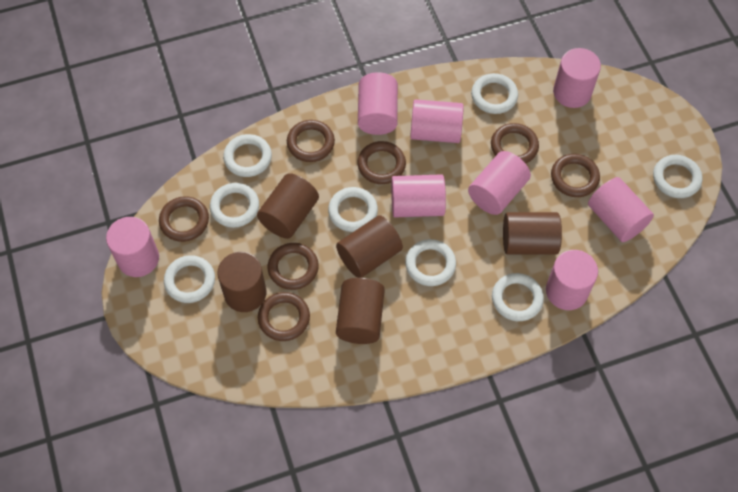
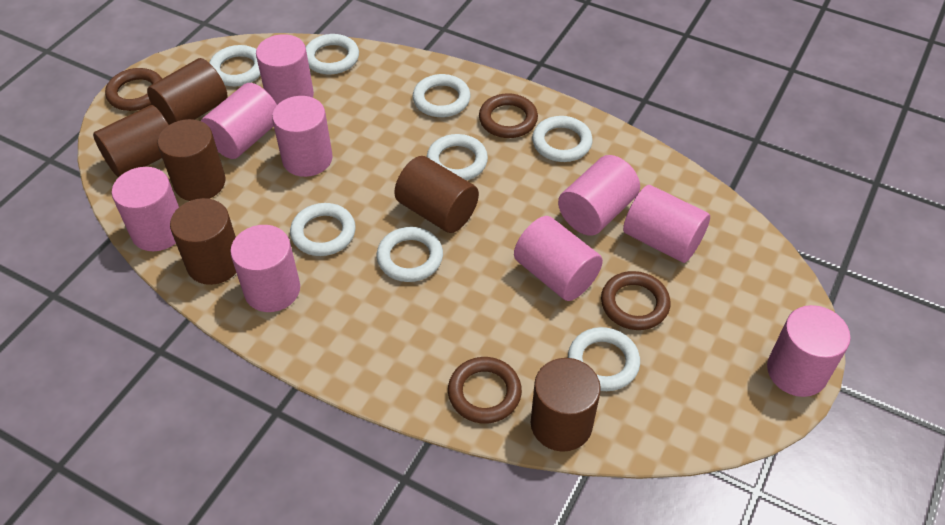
brown cylinder: 5 -> 6
brown ring: 7 -> 4
pink cylinder: 8 -> 9

